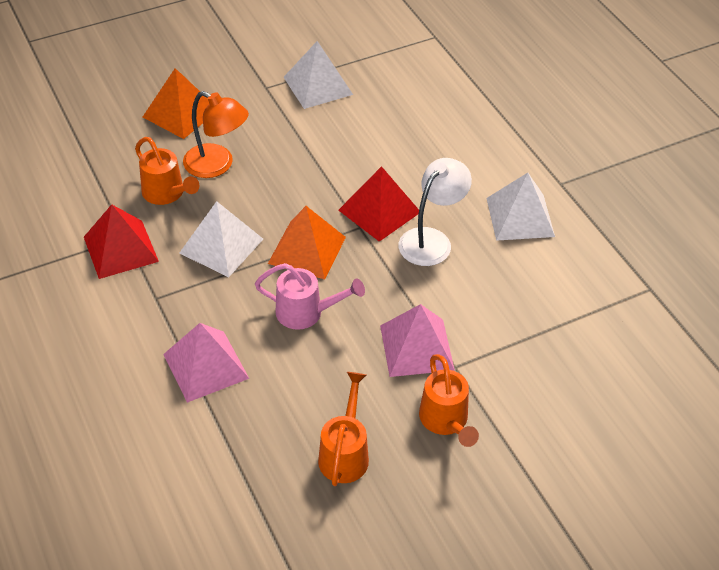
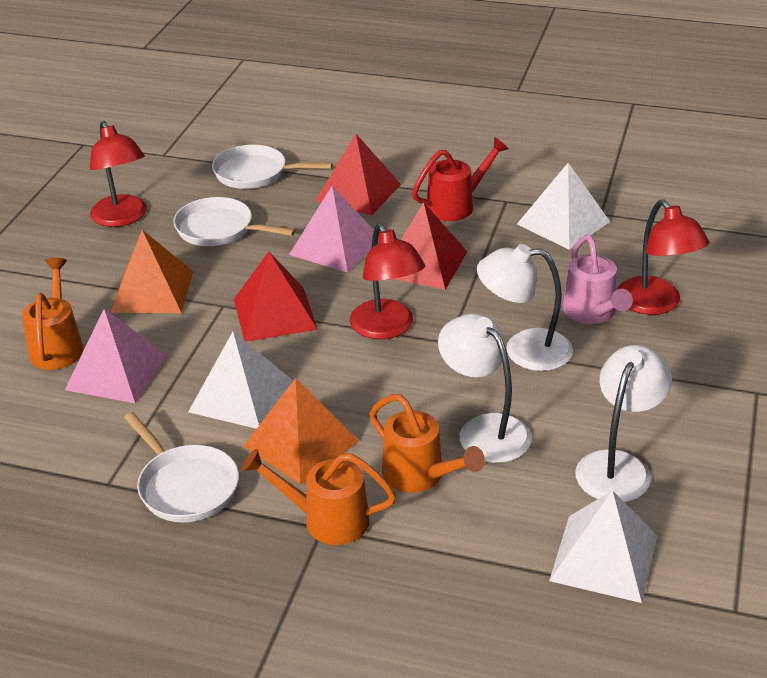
orange lamp: 1 -> 0
red lamp: 0 -> 3
red pyramid: 2 -> 3
red watering can: 0 -> 1
white lamp: 1 -> 3
white pan: 0 -> 3

